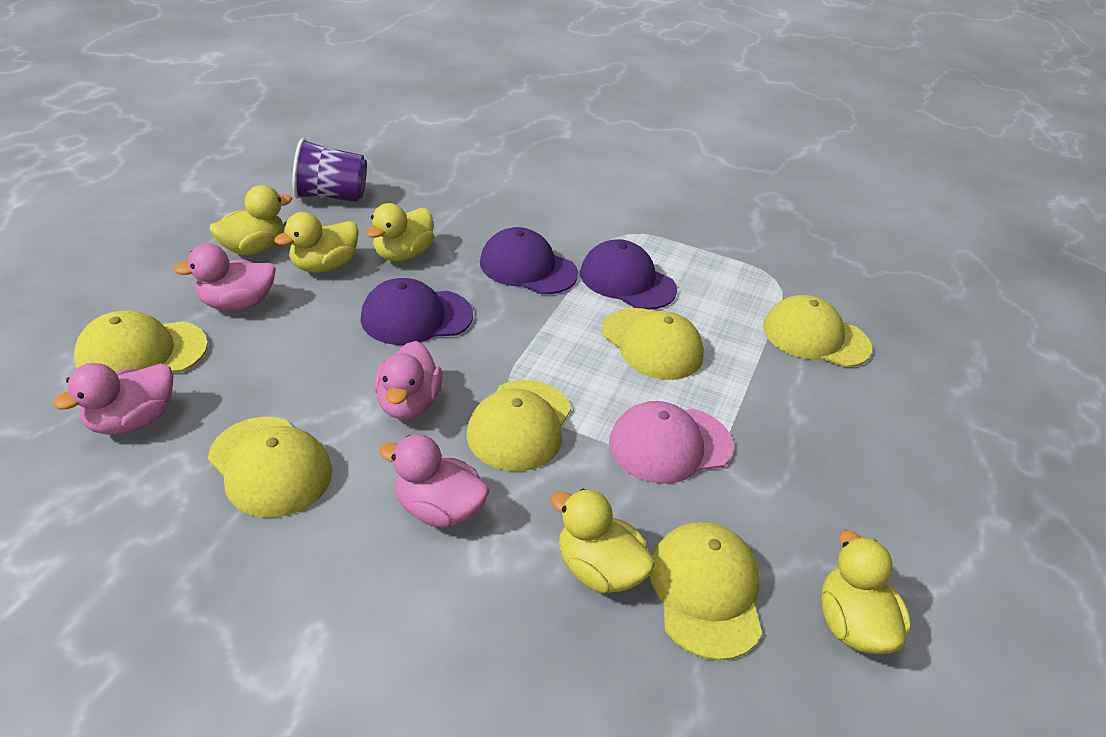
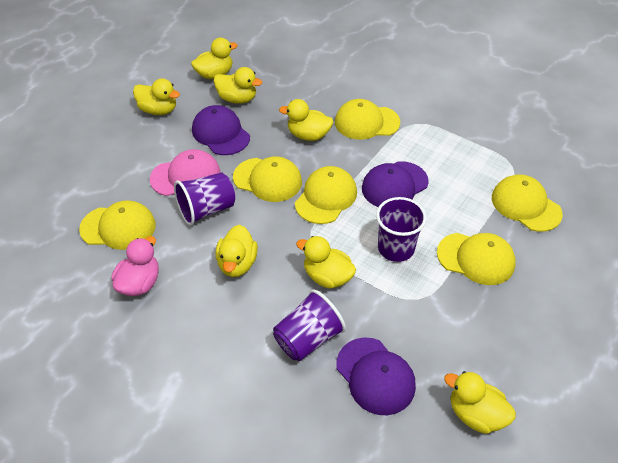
pink duck: 4 -> 1
purple cup: 1 -> 3
yellow duck: 5 -> 7

